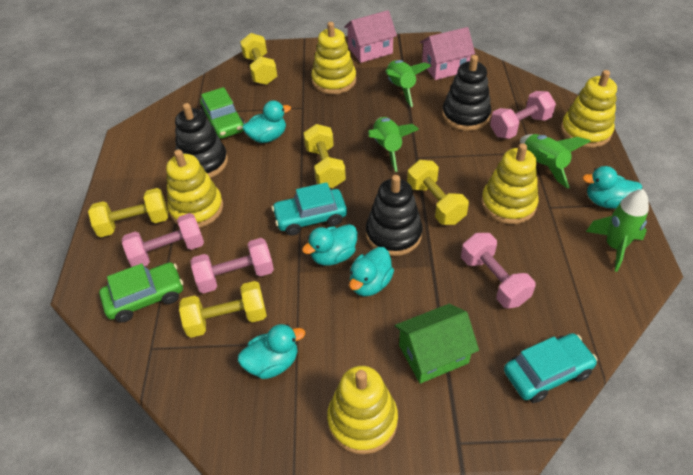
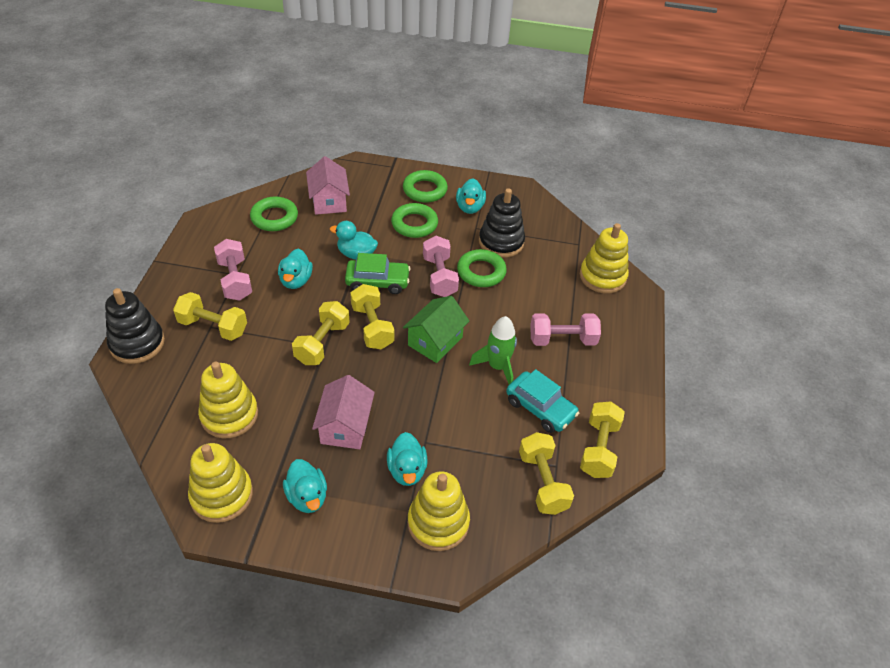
black stacking toy: 3 -> 2
green car: 2 -> 1
green ring: 0 -> 4
green rocket: 4 -> 1
pink dumbbell: 4 -> 3
turquoise car: 2 -> 1
yellow stacking toy: 5 -> 4

